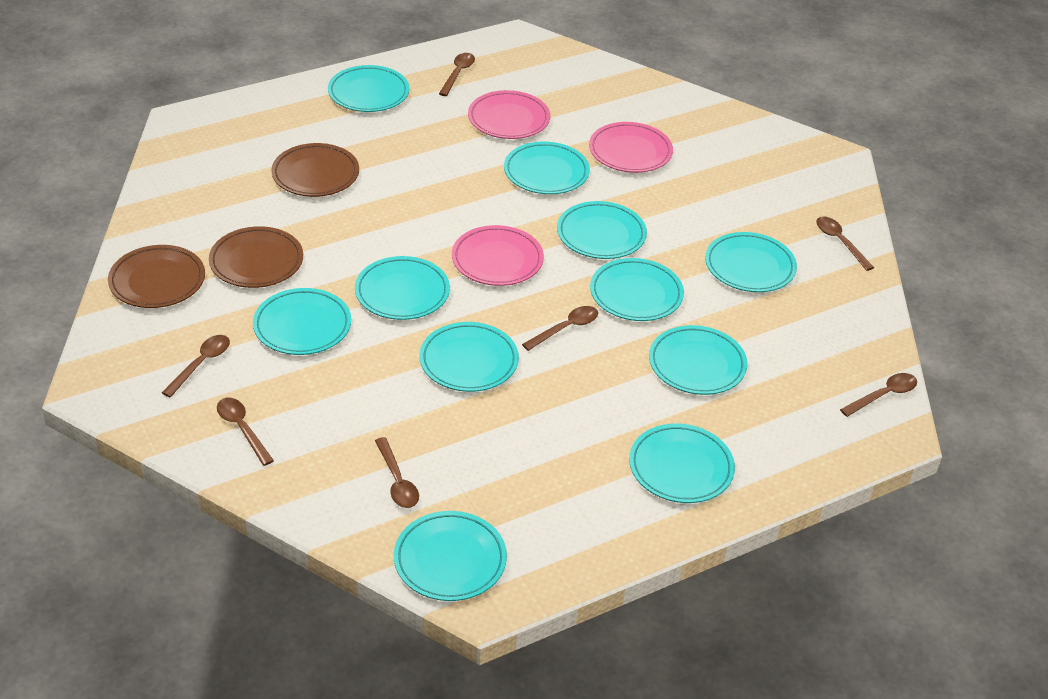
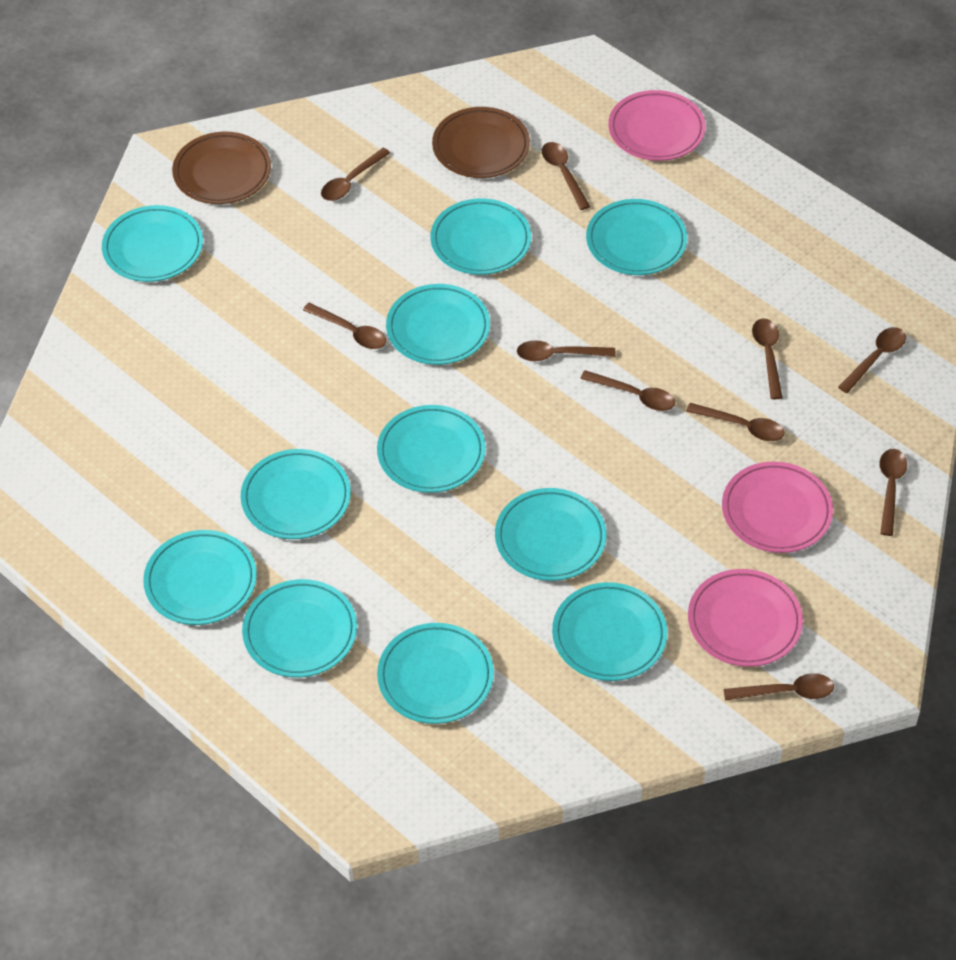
brown plate: 3 -> 2
brown spoon: 7 -> 10

